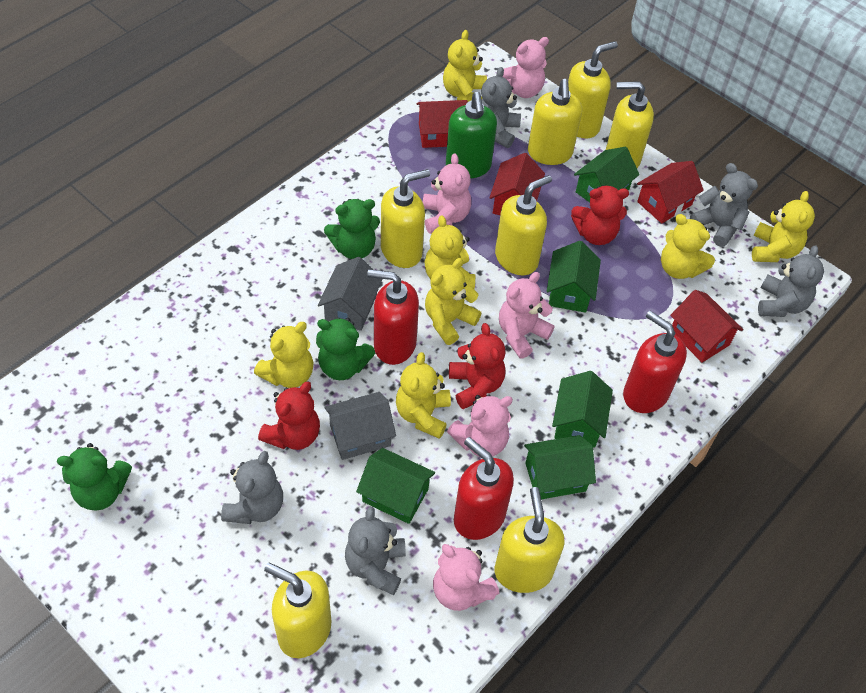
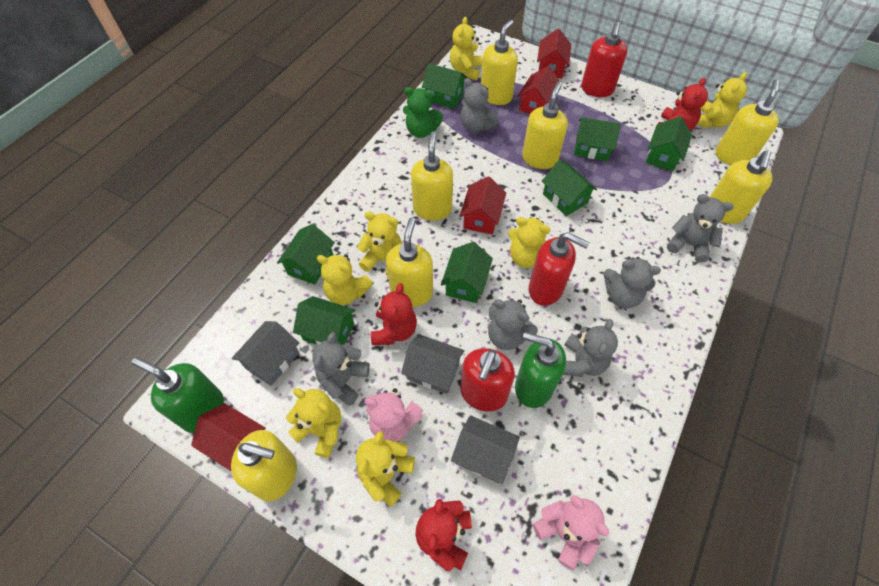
green house: 5 -> 7
green soap dispenser: 1 -> 2
green teddy bear: 3 -> 1
grey house: 2 -> 3
grey teddy bear: 5 -> 6
pink teddy bear: 5 -> 2

